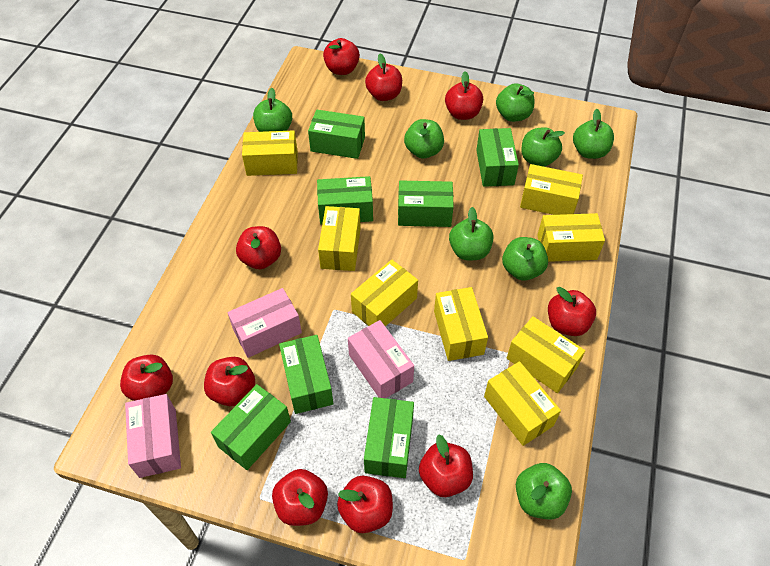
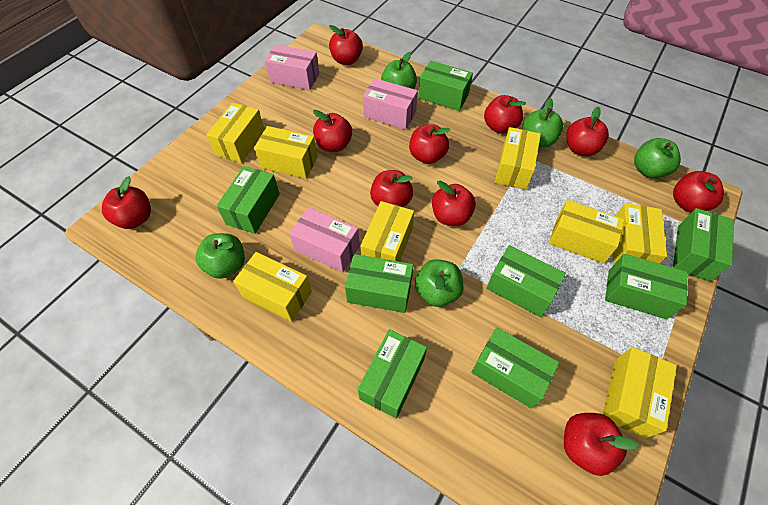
green apple: 8 -> 5
green box: 7 -> 8

